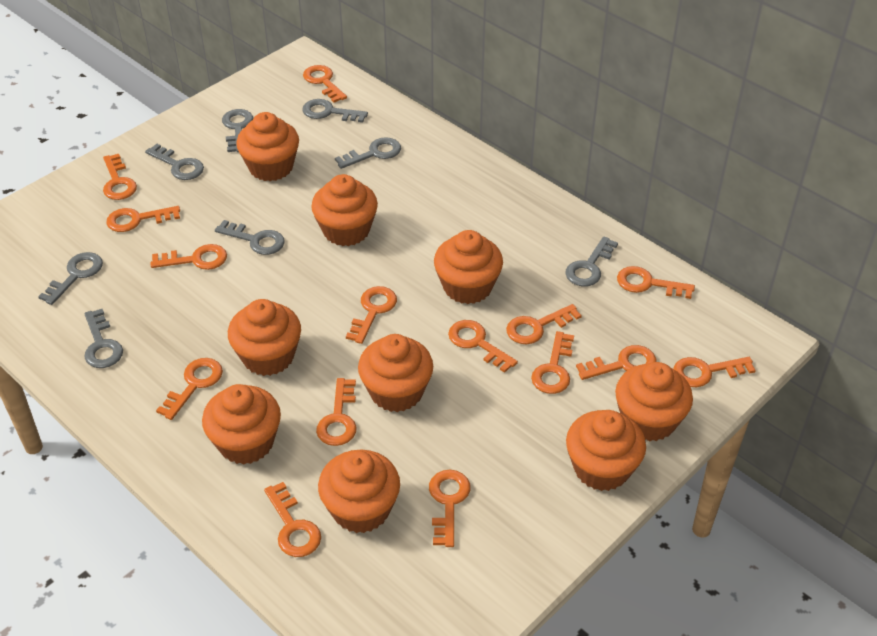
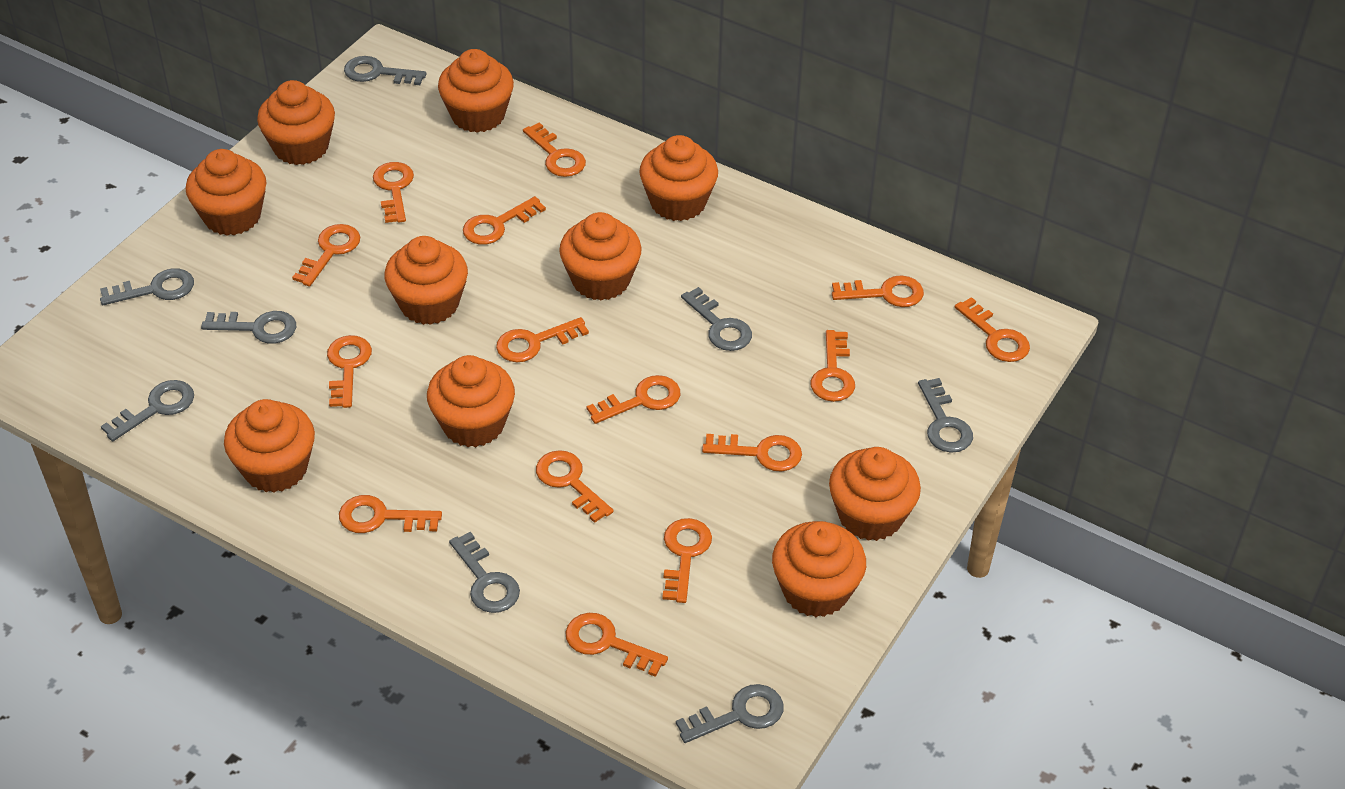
orange cupcake: 9 -> 10

